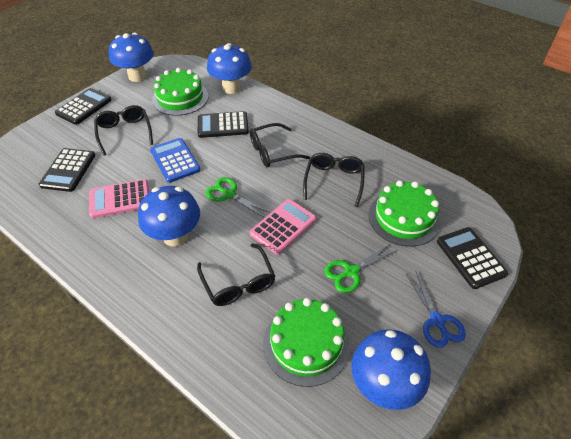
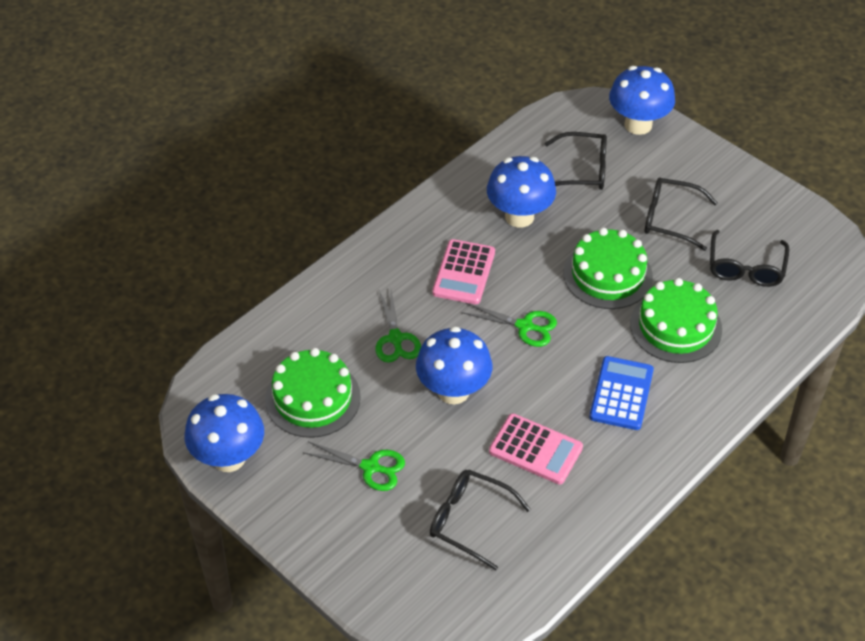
black calculator: 4 -> 0
blue scissors: 1 -> 0
green scissors: 2 -> 3

